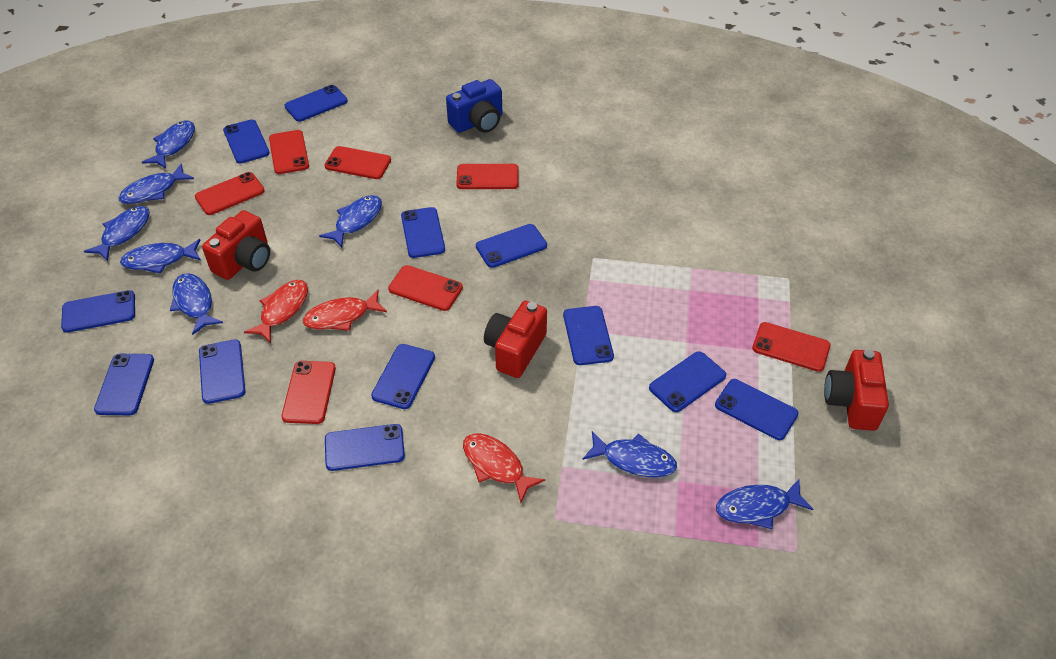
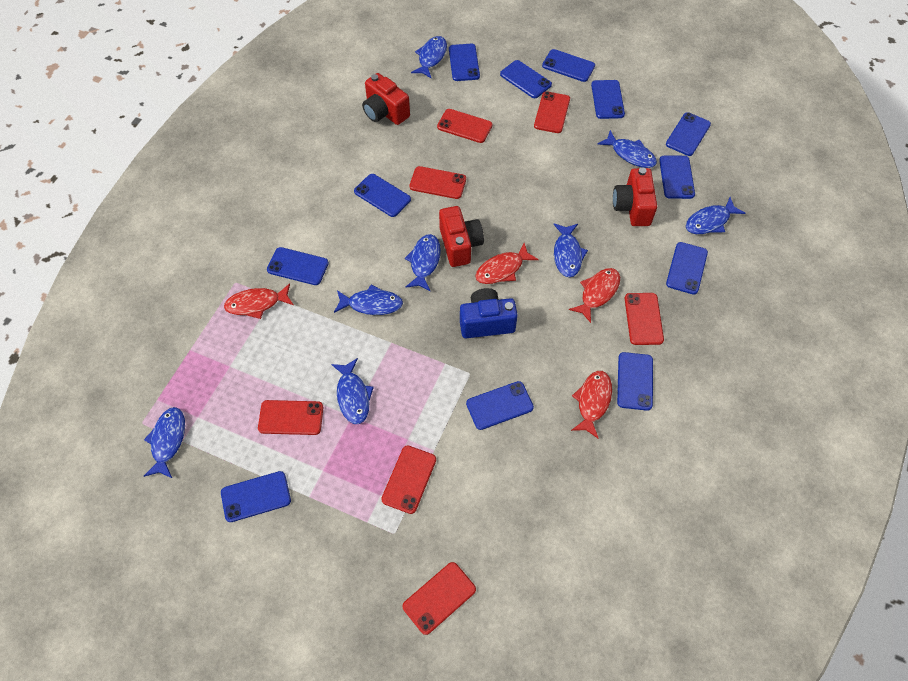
red fish: 3 -> 4

